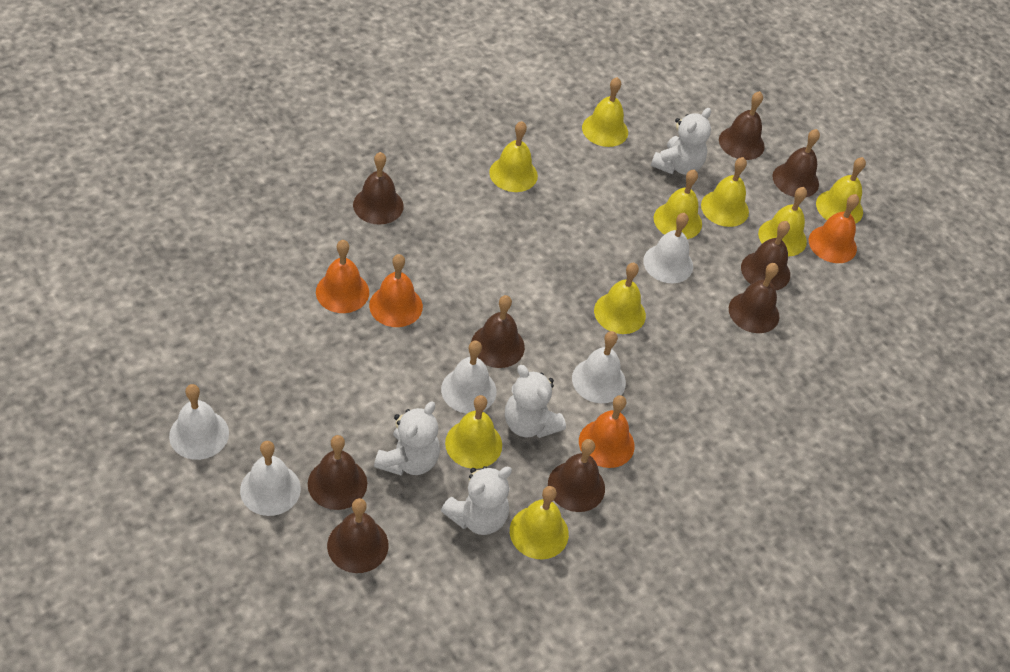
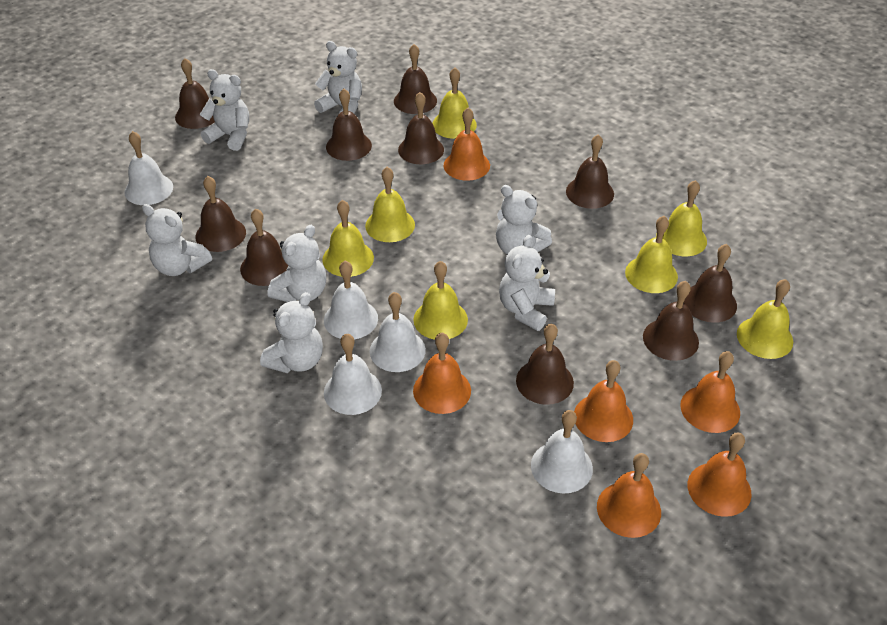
brown bell: 9 -> 10
orange bell: 4 -> 6
white teddy bear: 4 -> 7
yellow bell: 9 -> 7

